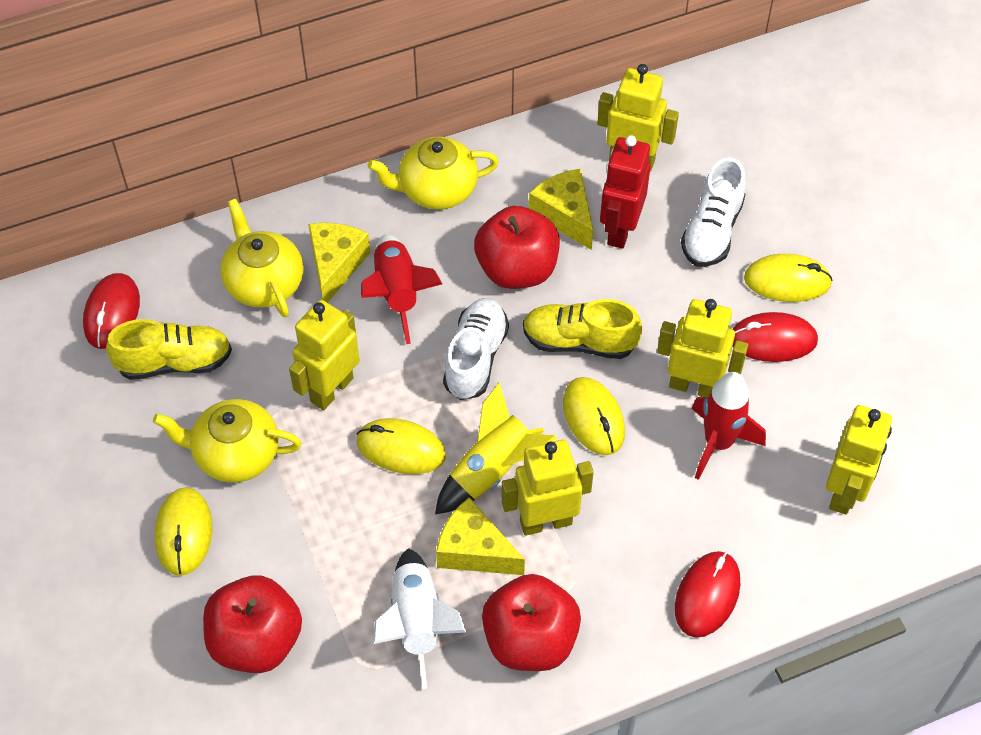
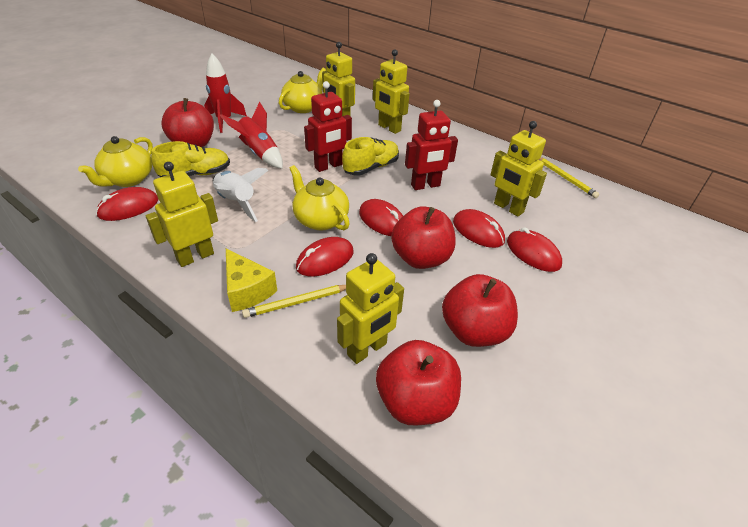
red apple: 3 -> 4
red mouse: 3 -> 5
red robot: 1 -> 2
white shoe: 2 -> 0
yellow cheese: 3 -> 1
yellow mouse: 4 -> 0
yellow pencil: 0 -> 2
yellow rocket: 1 -> 0

